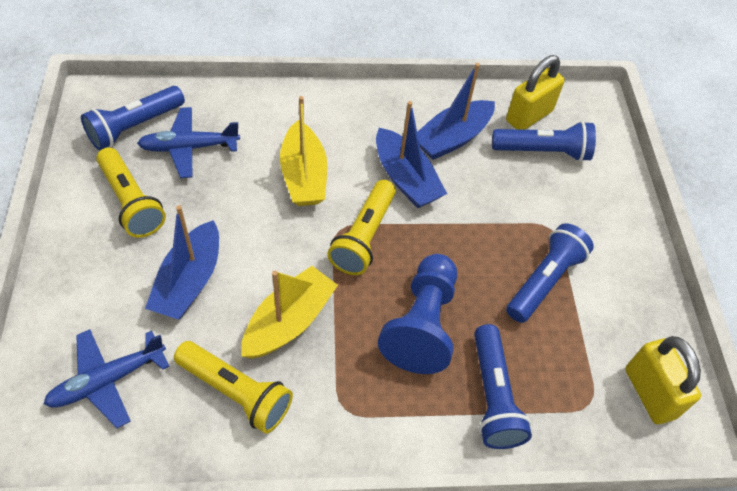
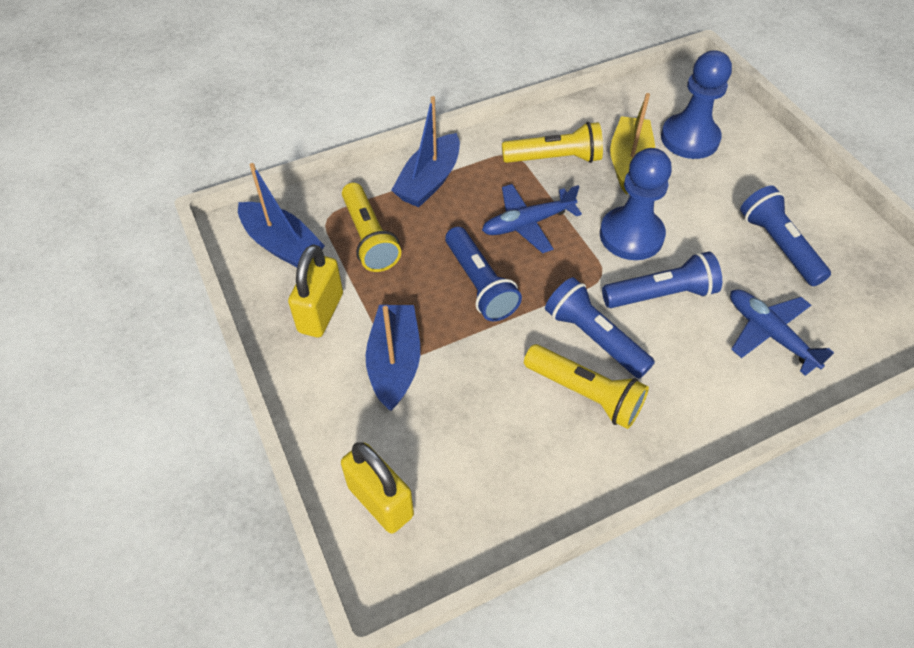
blue pawn: 1 -> 2
yellow boat: 2 -> 1

